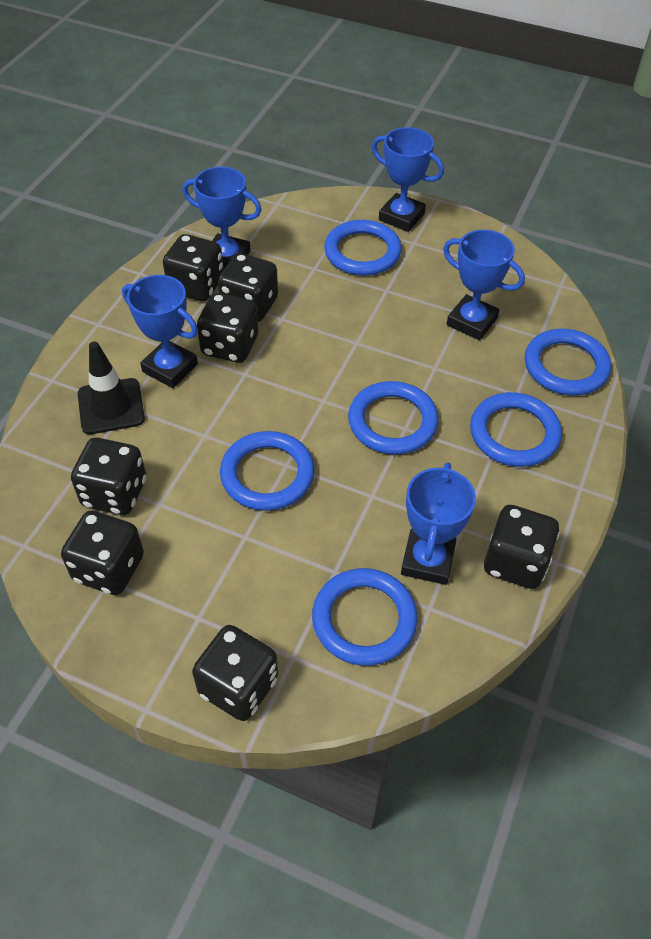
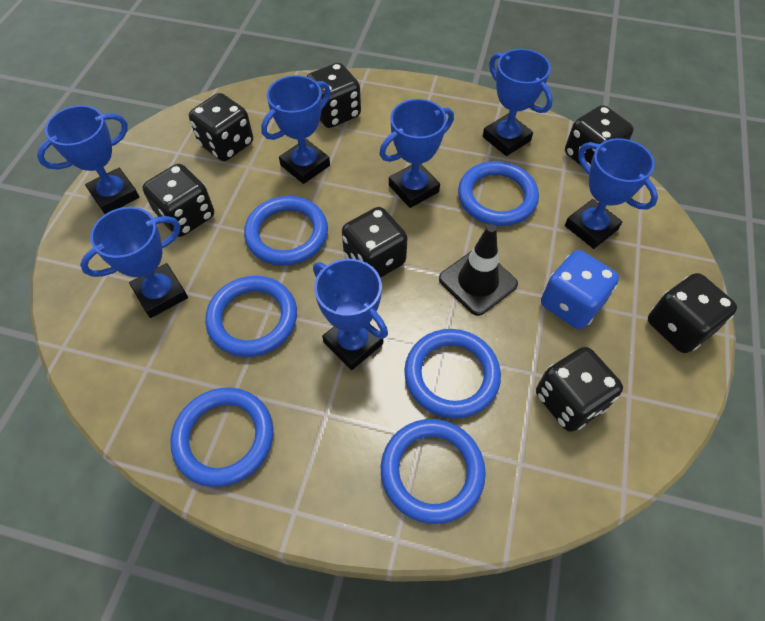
blue dice: 0 -> 1
blue trophy: 5 -> 7

